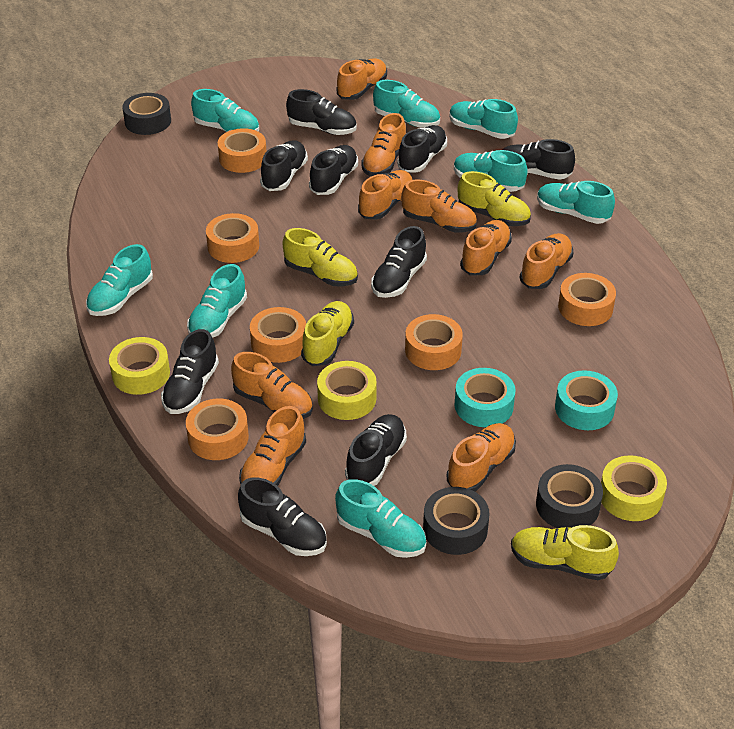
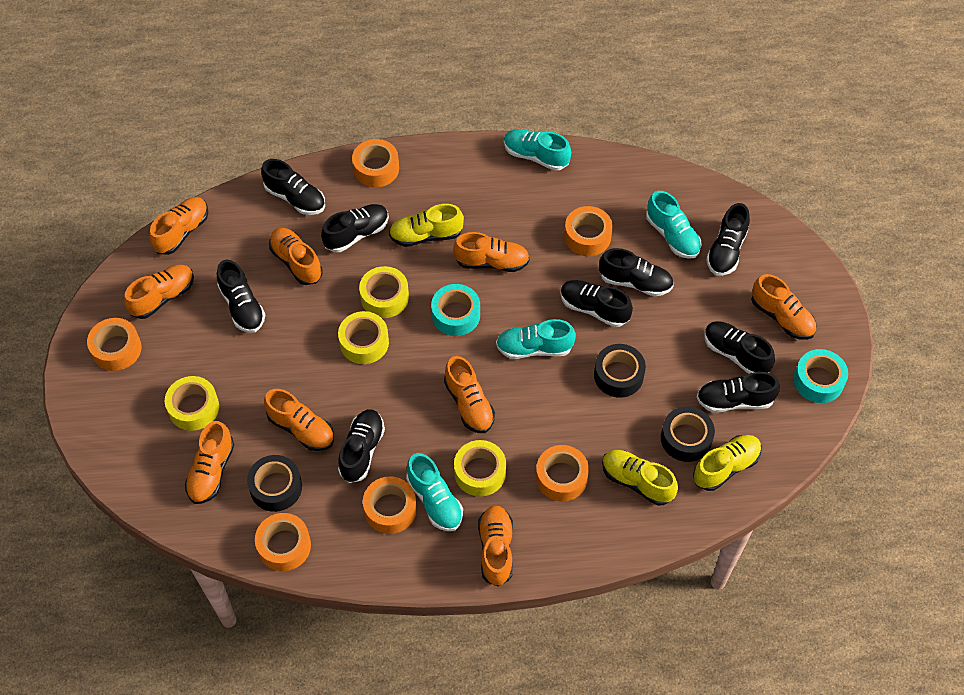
turquoise shoe: 8 -> 4
yellow shoe: 4 -> 3
yellow tape: 3 -> 4

